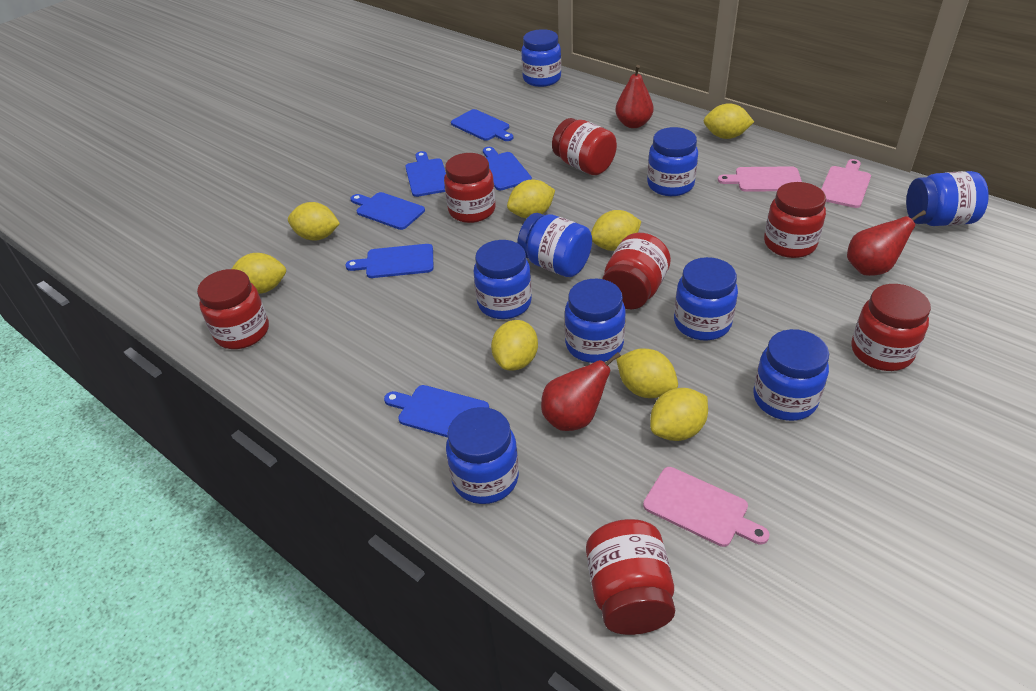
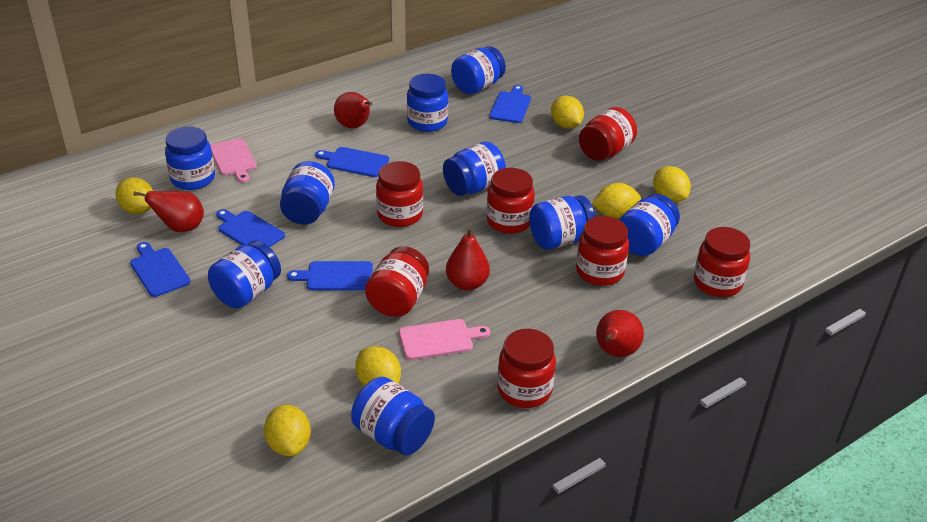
blue cutting board: 6 -> 5
pink cutting board: 3 -> 2
red pear: 3 -> 4
yellow lemon: 8 -> 6

